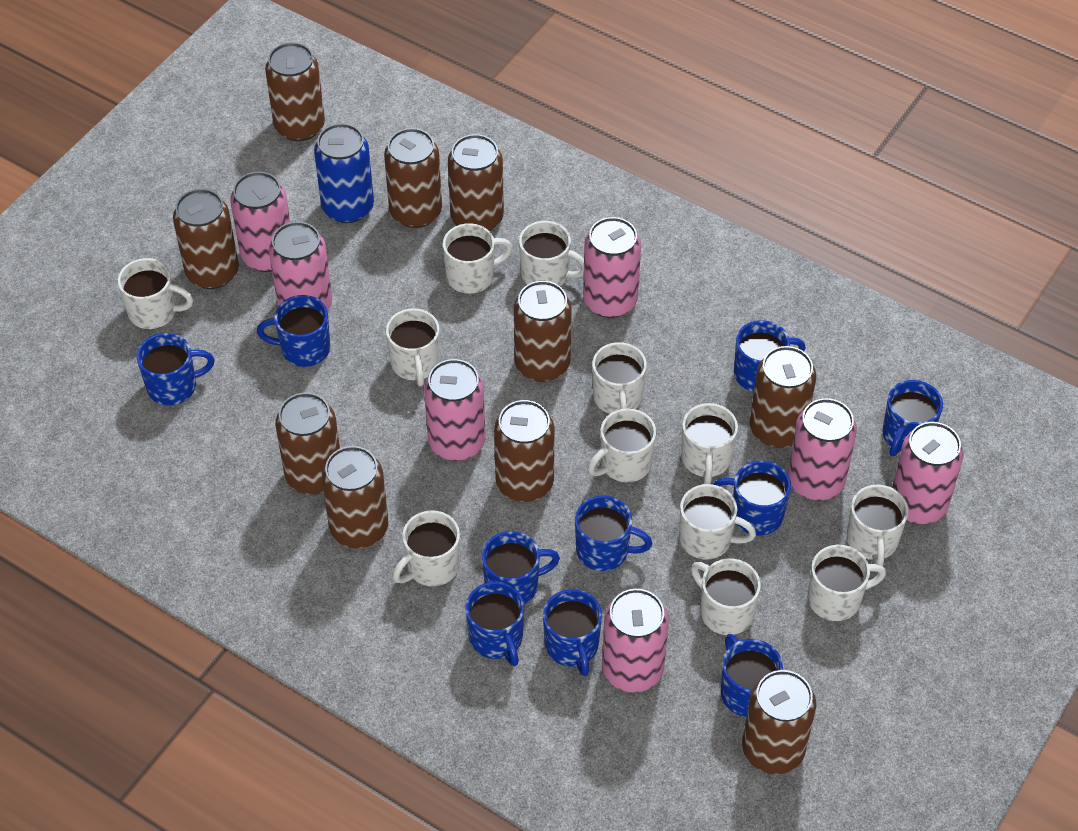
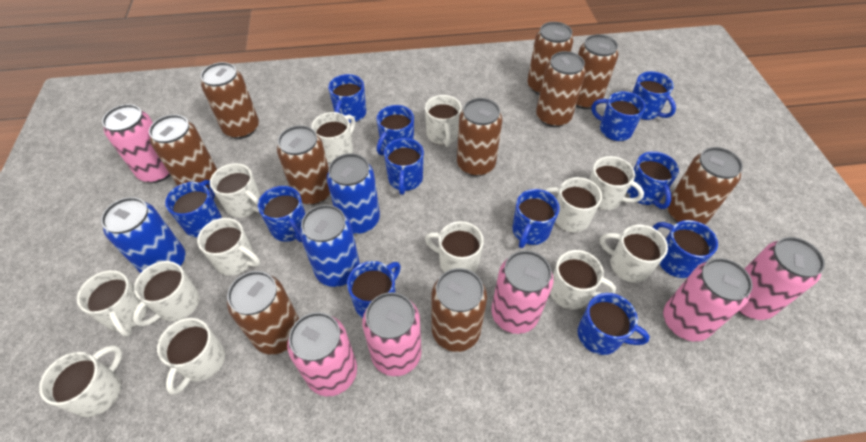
blue can: 1 -> 3
blue mug: 10 -> 12
pink can: 7 -> 6
white mug: 12 -> 13

